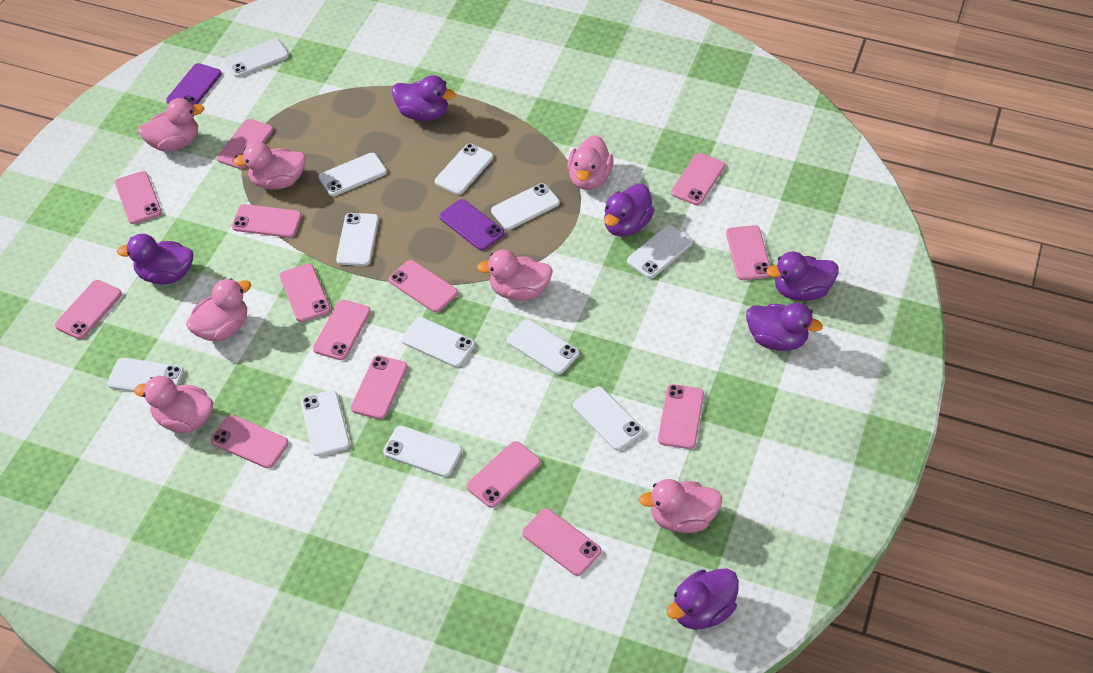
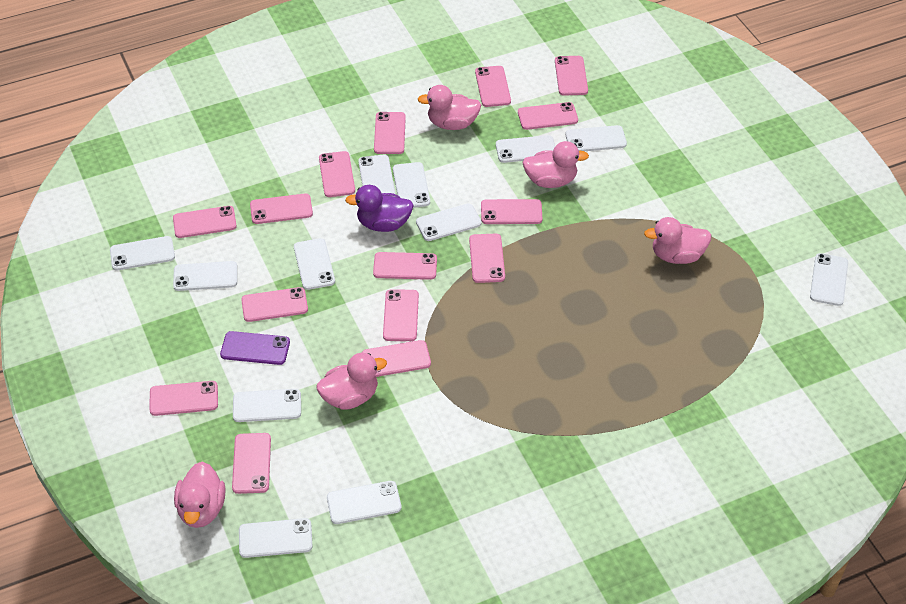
pink duck: 7 -> 5
pink phone: 14 -> 15
purple duck: 6 -> 1
purple phone: 2 -> 1

